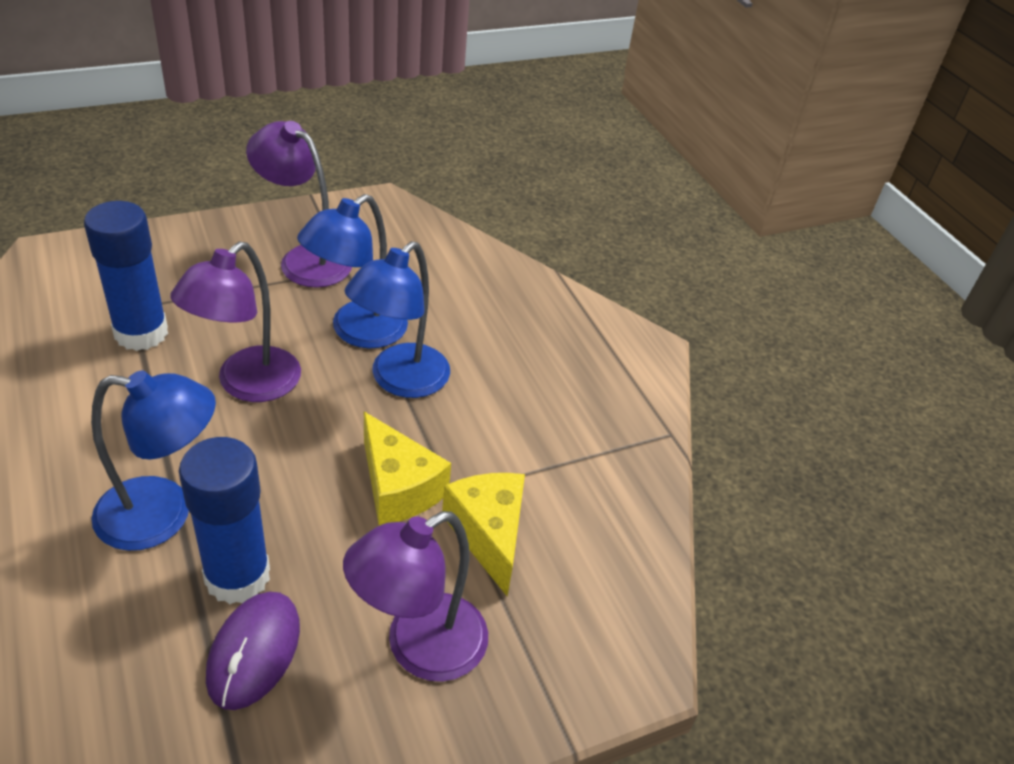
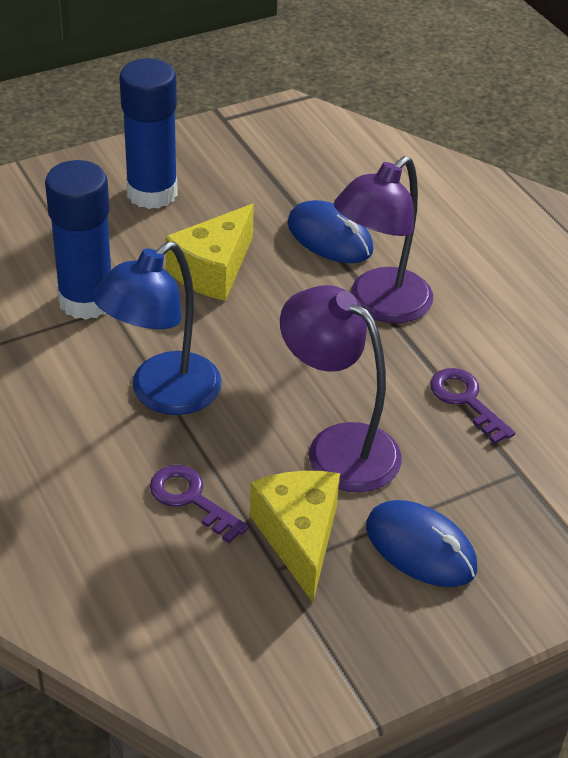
blue lamp: 3 -> 1
blue mouse: 0 -> 2
purple key: 0 -> 2
purple lamp: 3 -> 2
purple mouse: 1 -> 0

